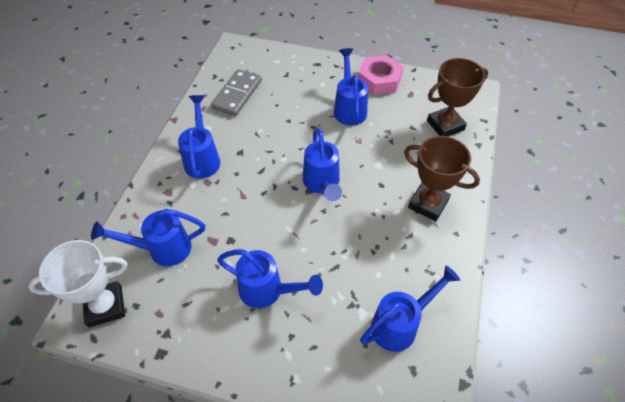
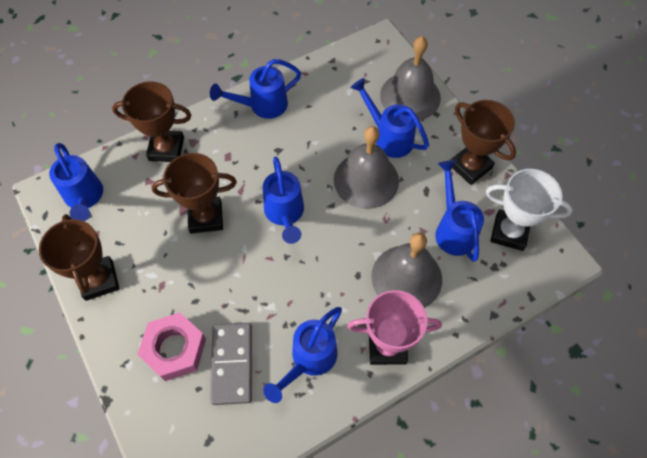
brown trophy: 2 -> 4
grey bell: 0 -> 3
pink trophy: 0 -> 1

